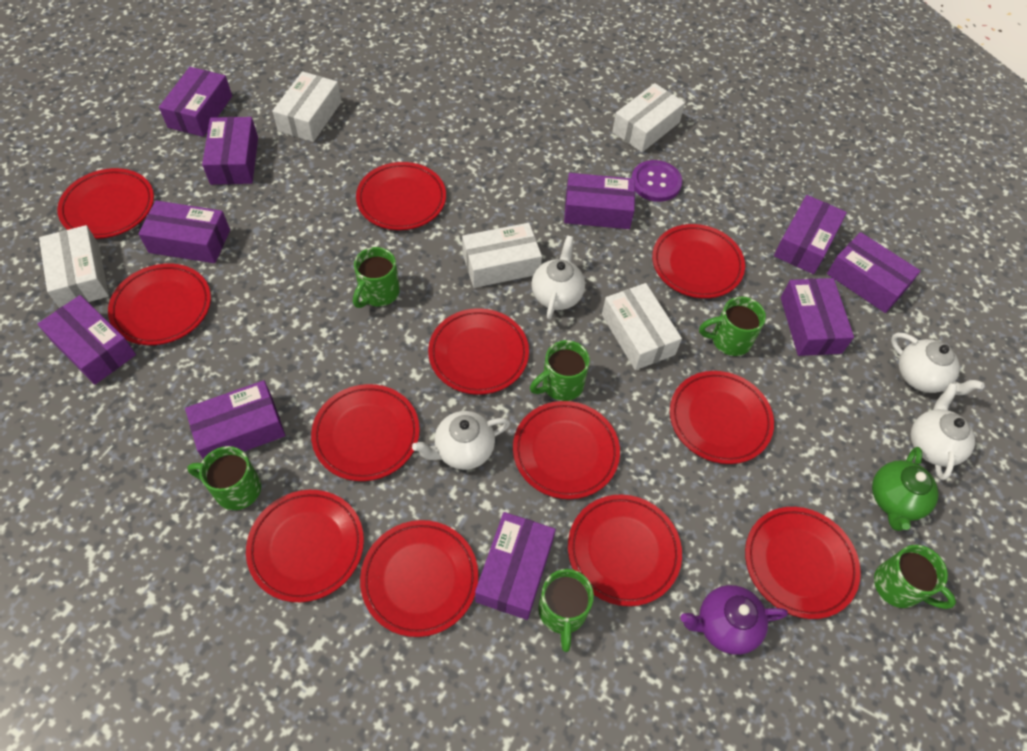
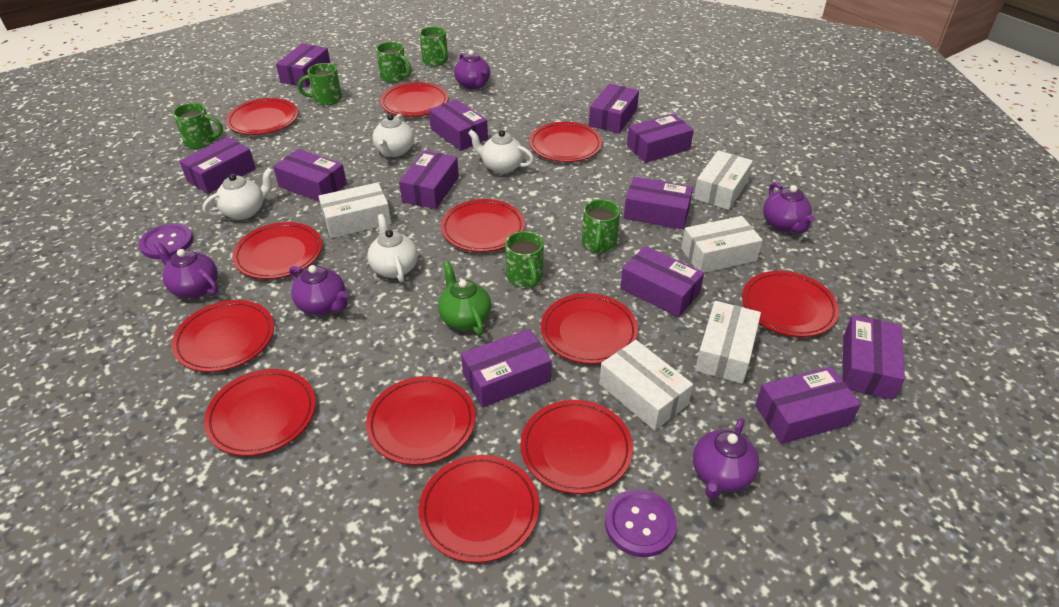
purple box: 10 -> 12
purple button: 1 -> 2
purple teapot: 1 -> 5

